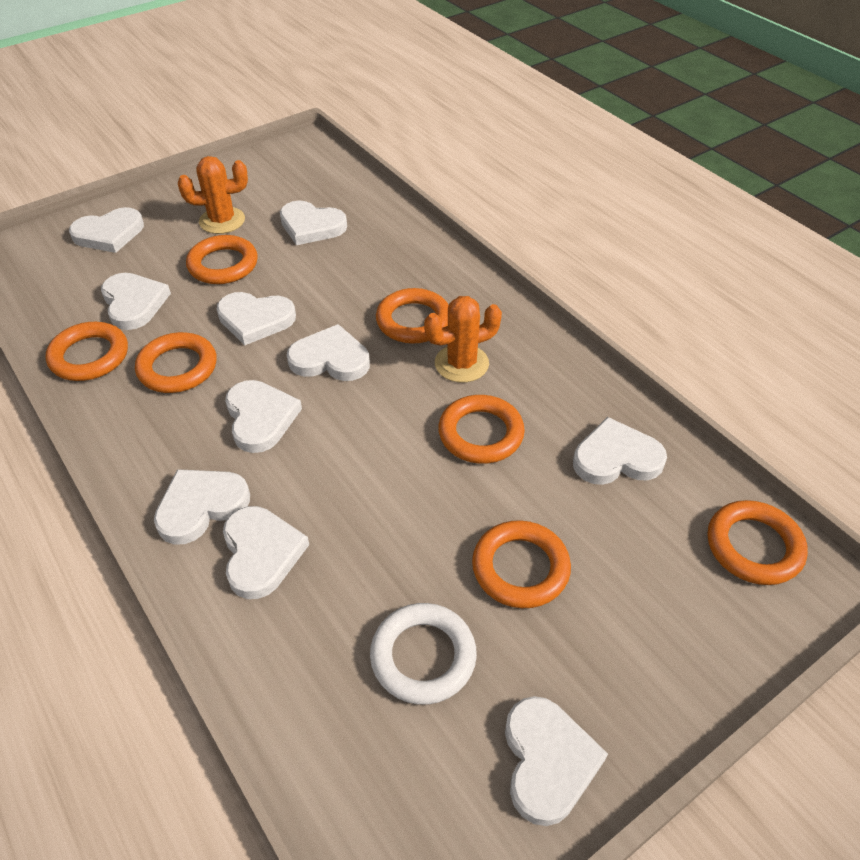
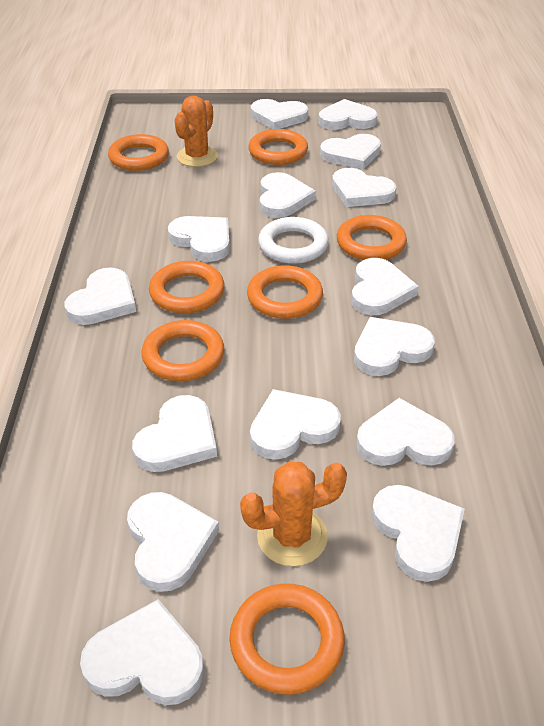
white heart: 10 -> 15

